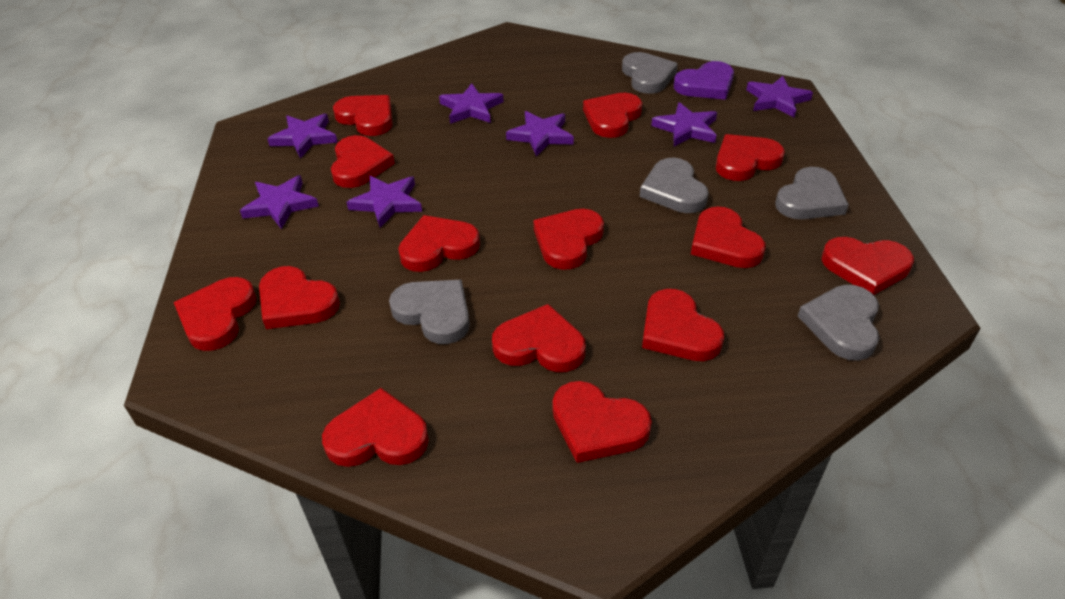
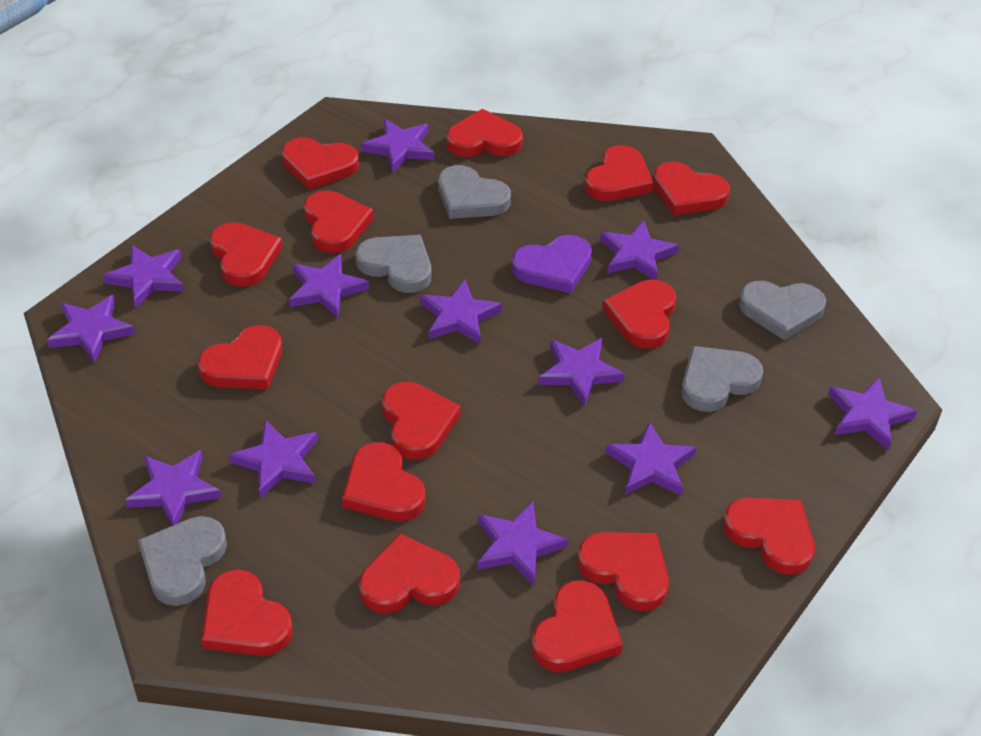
purple star: 7 -> 12
red heart: 14 -> 15

